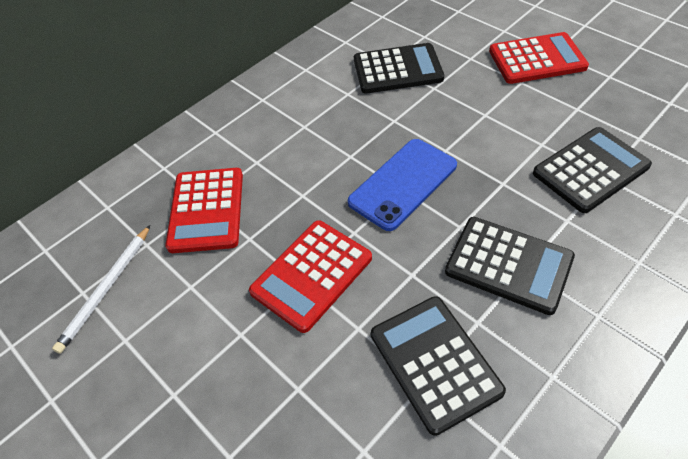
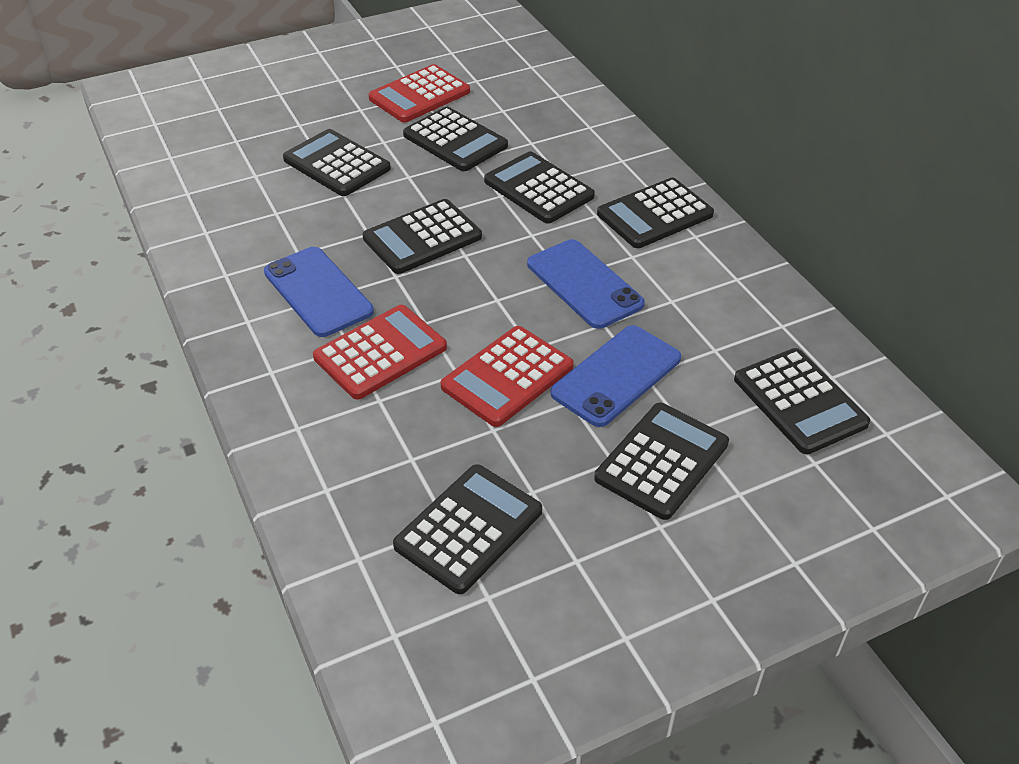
black calculator: 4 -> 8
blue phone: 1 -> 3
white pencil: 1 -> 0

